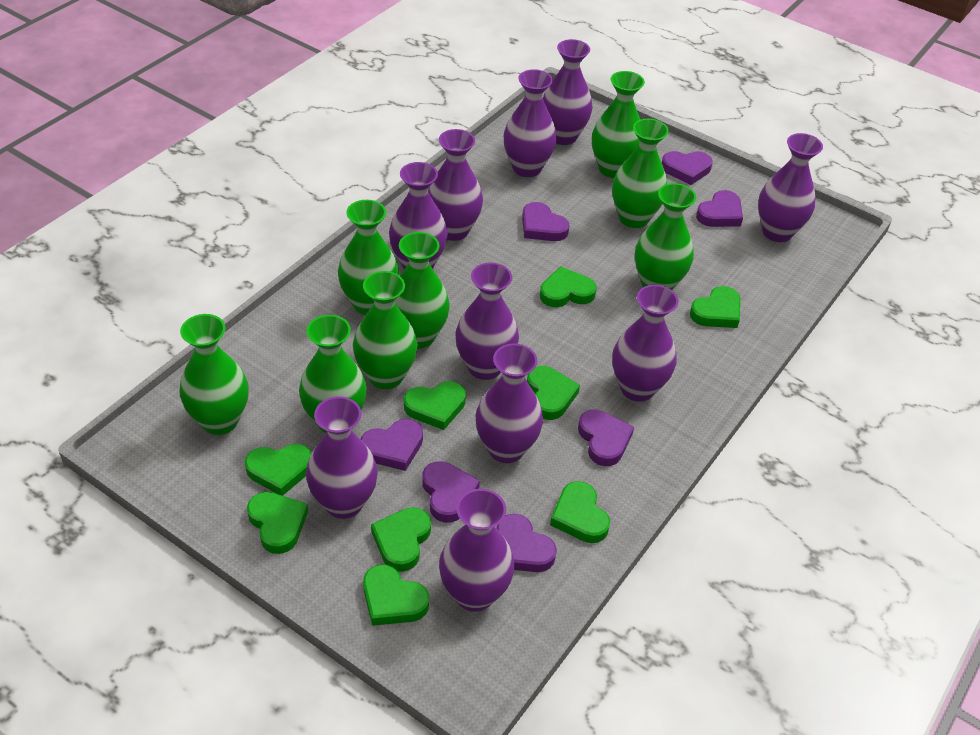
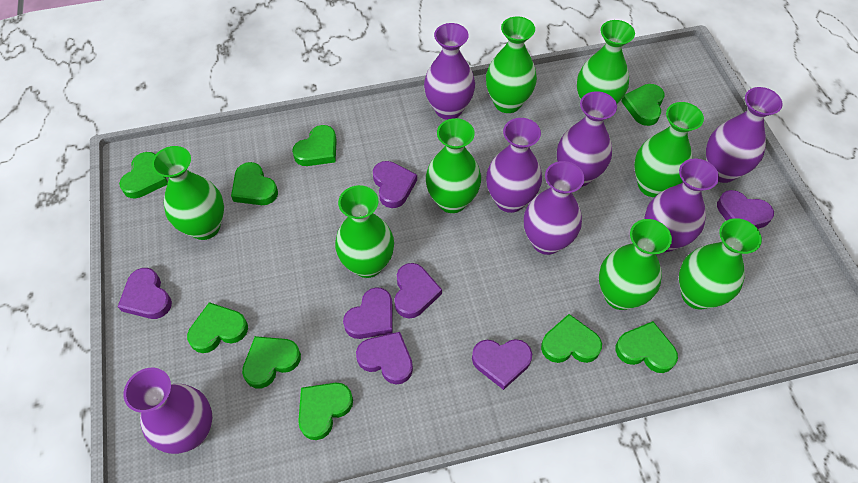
purple vase: 10 -> 7

